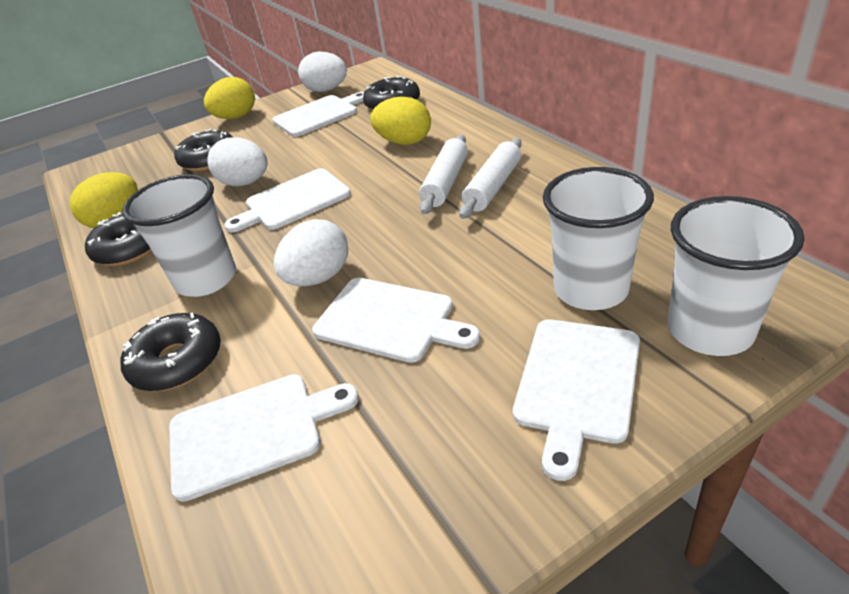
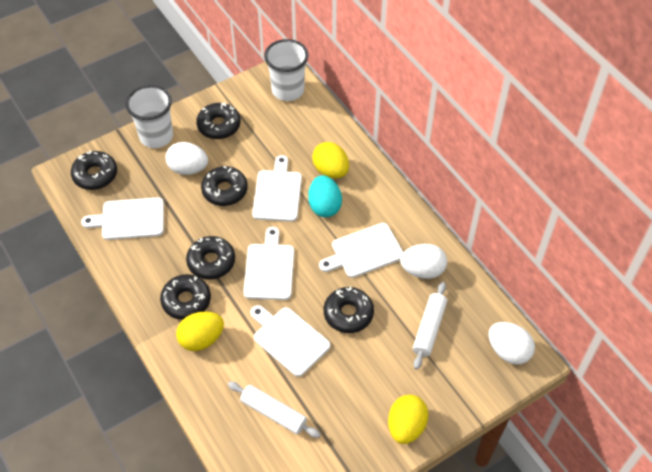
black donut: 4 -> 6
turquoise egg: 0 -> 1
white cup: 3 -> 2

